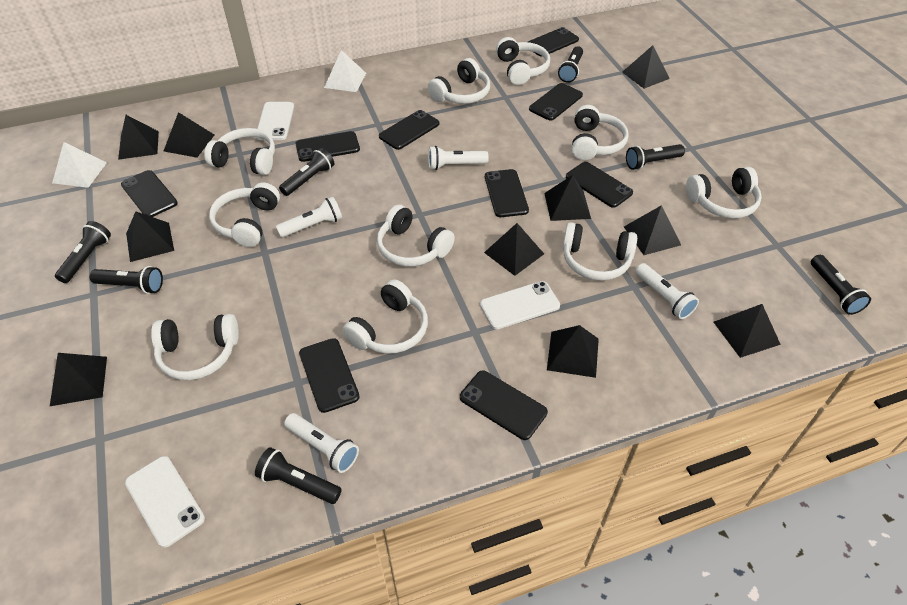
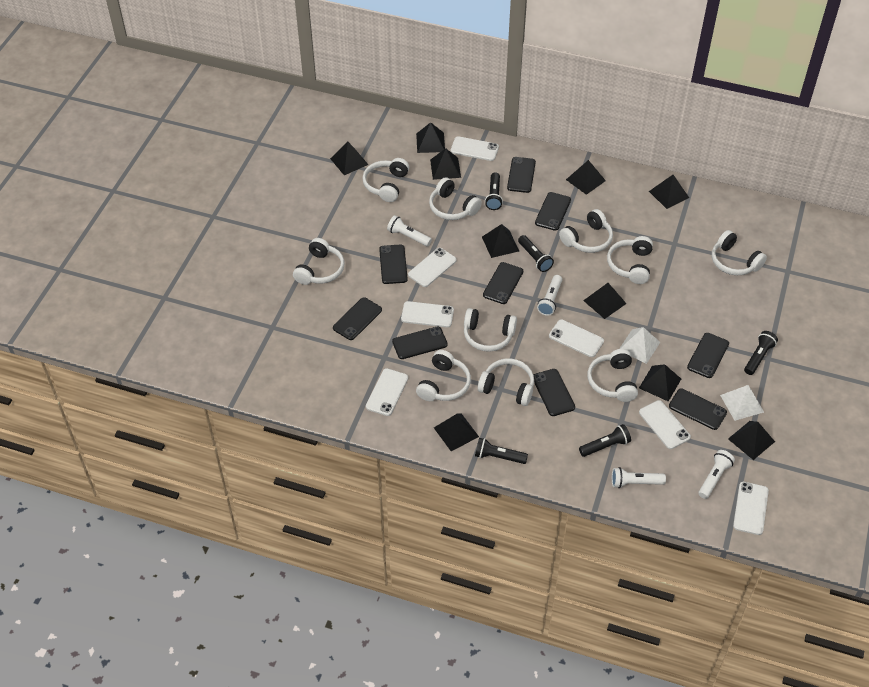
black flashlight: 7 -> 5
white phone: 3 -> 7

